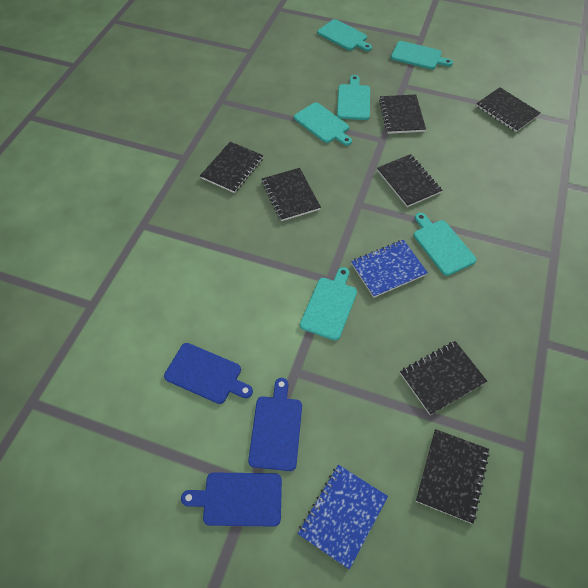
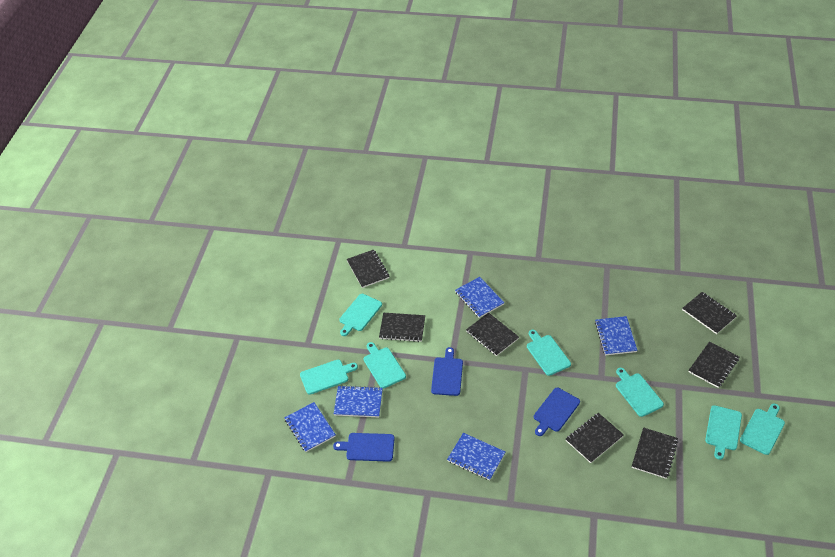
blue notebook: 2 -> 5
turquoise cutting board: 6 -> 7

